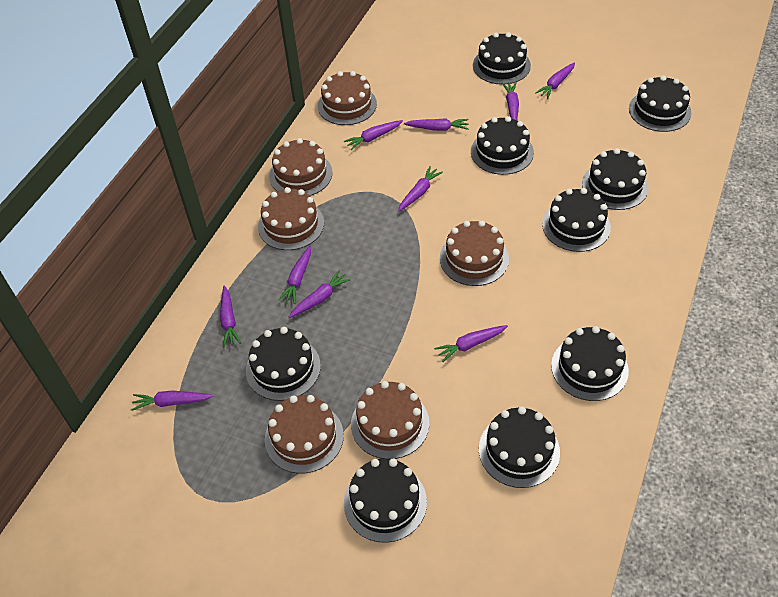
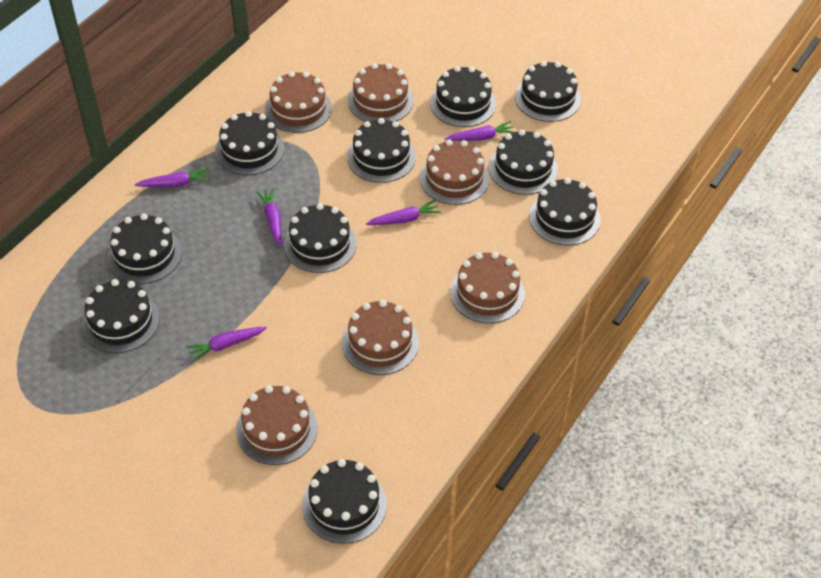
black cake: 9 -> 10
purple carrot: 10 -> 5

